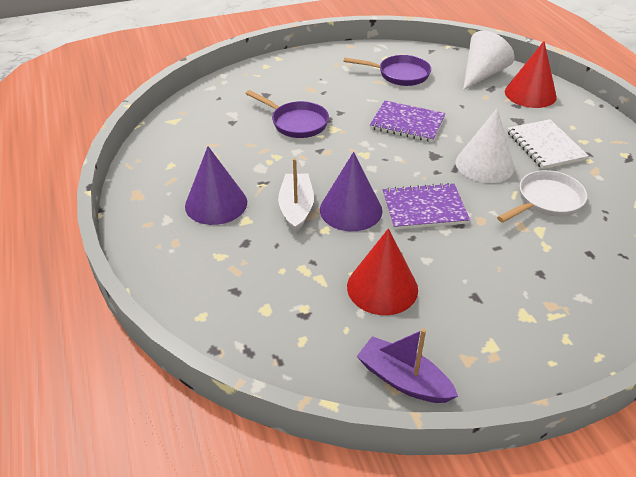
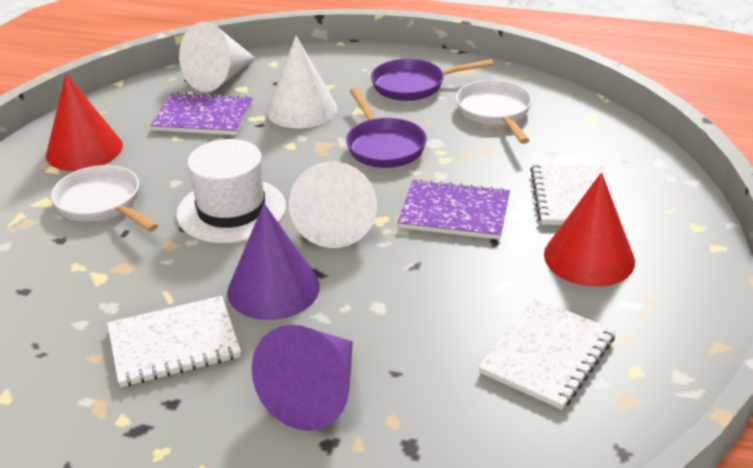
purple boat: 1 -> 0
white boat: 1 -> 0
white cone: 2 -> 3
white hat: 0 -> 1
white notebook: 1 -> 3
white pan: 1 -> 2

